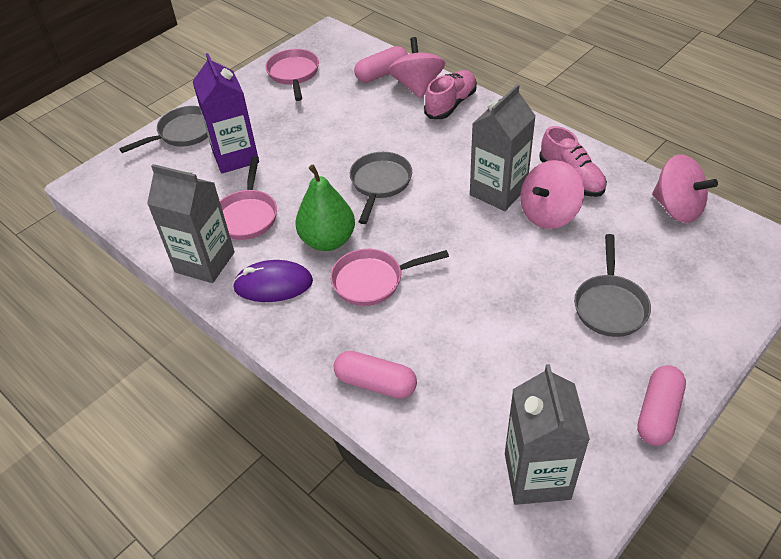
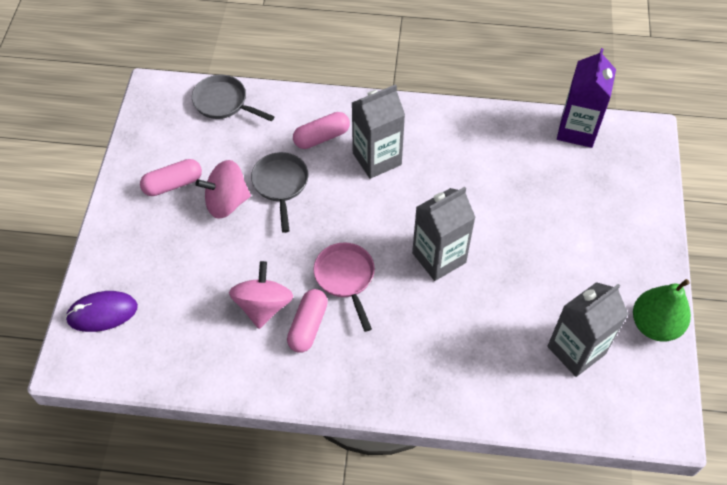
grey pan: 3 -> 2
pink pan: 3 -> 1
pink shoe: 2 -> 0
pink spinning top: 3 -> 2

